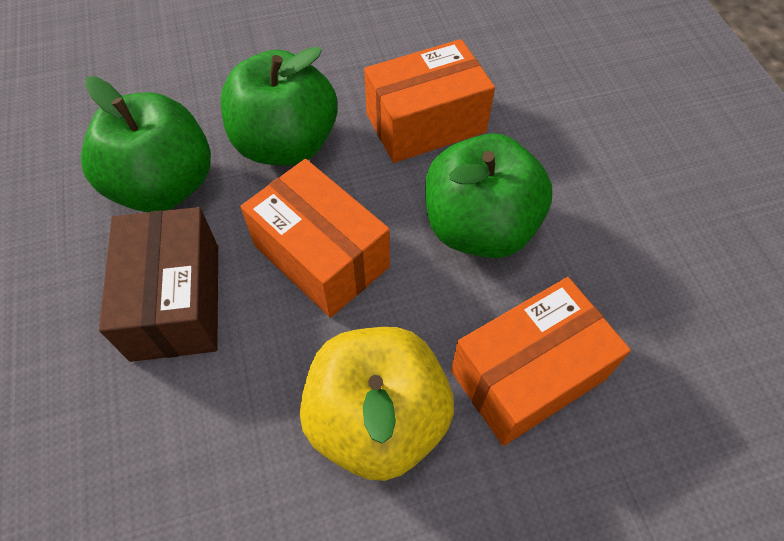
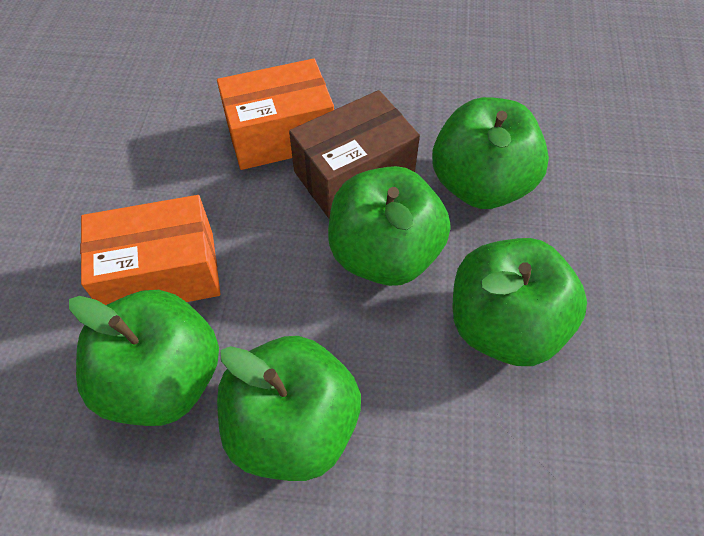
green apple: 3 -> 5
orange box: 3 -> 2
yellow apple: 1 -> 0

